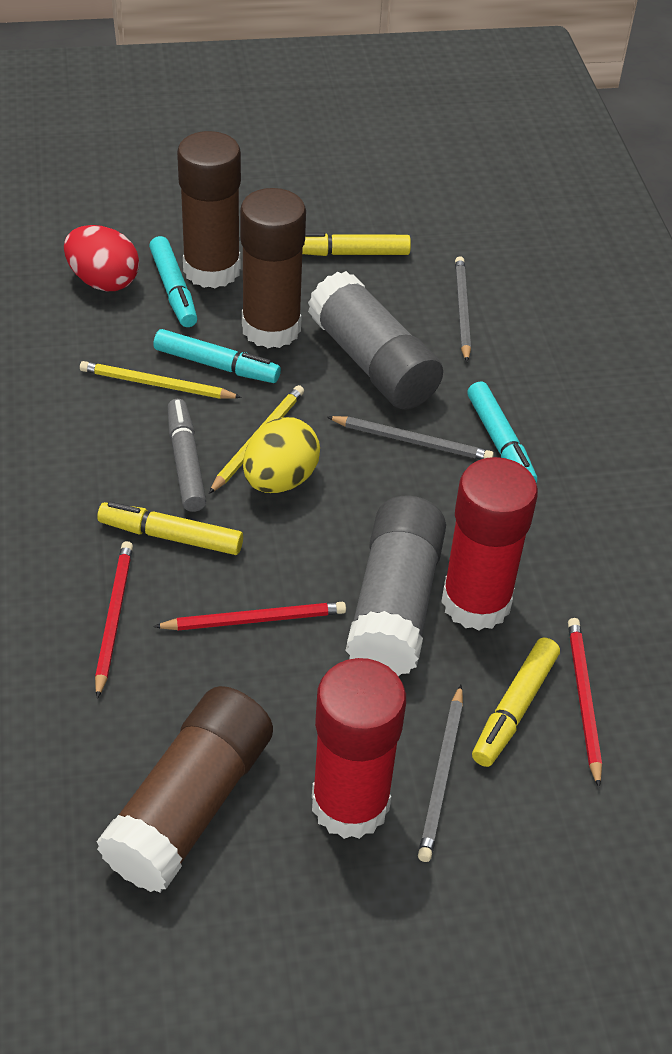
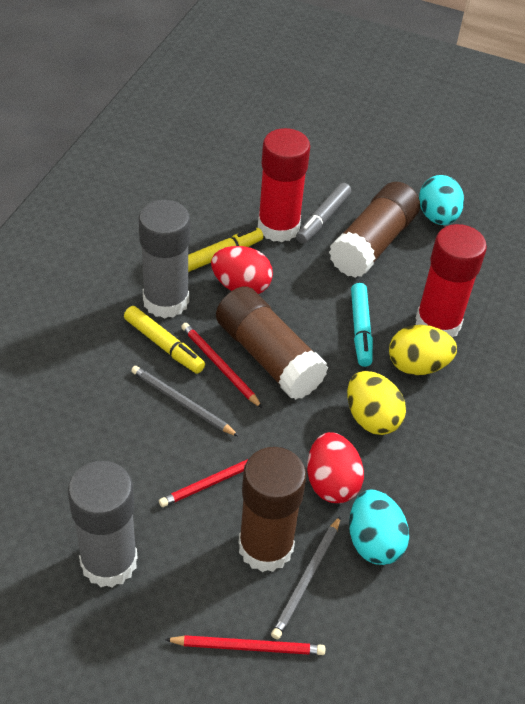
grey pencil: 3 -> 2
red egg: 1 -> 2
turquoise egg: 0 -> 2
turquoise marker: 3 -> 1
yellow egg: 1 -> 2
yellow marker: 3 -> 2
yellow pencil: 2 -> 0

